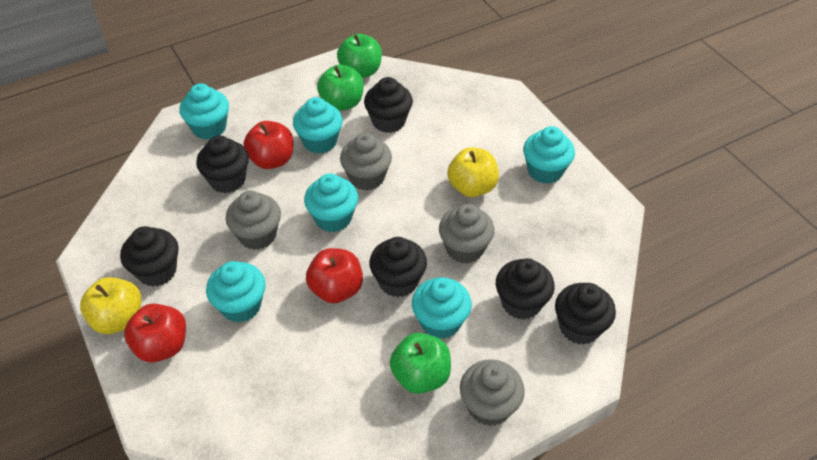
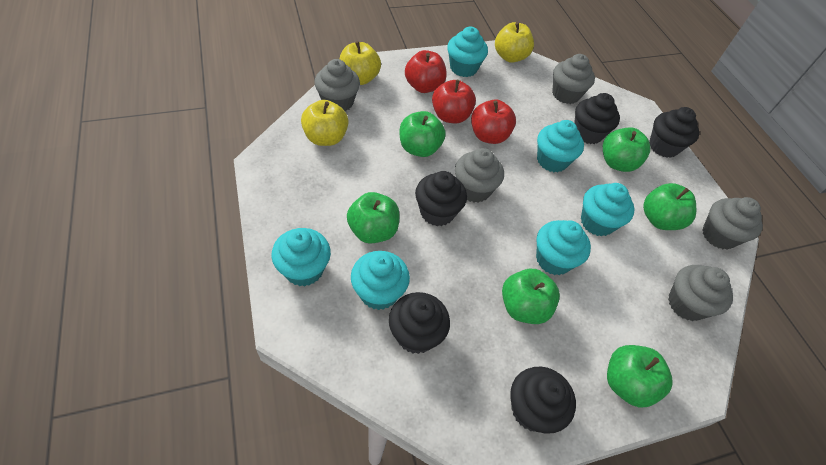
black cupcake: 6 -> 5
green apple: 3 -> 6
grey cupcake: 4 -> 5
yellow apple: 2 -> 3

